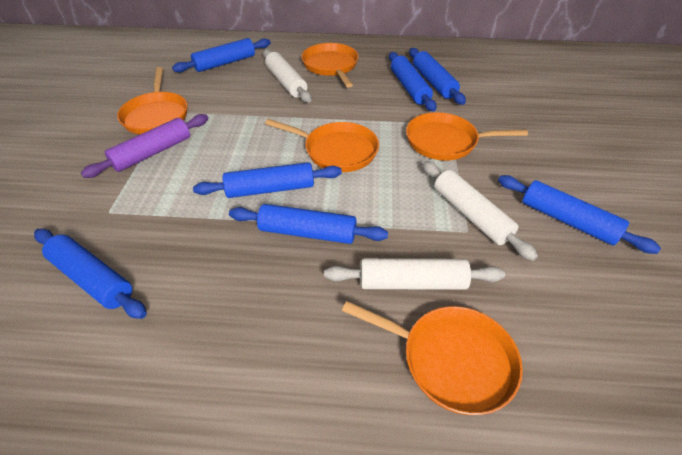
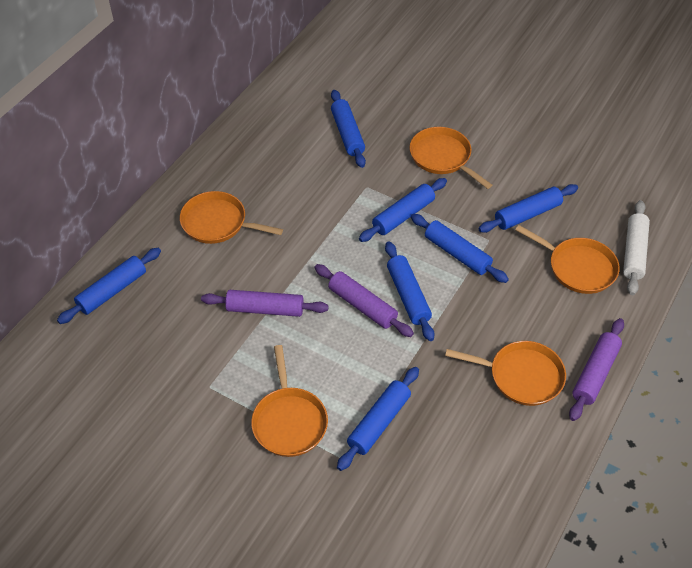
purple rolling pin: 1 -> 3
white rolling pin: 3 -> 1

